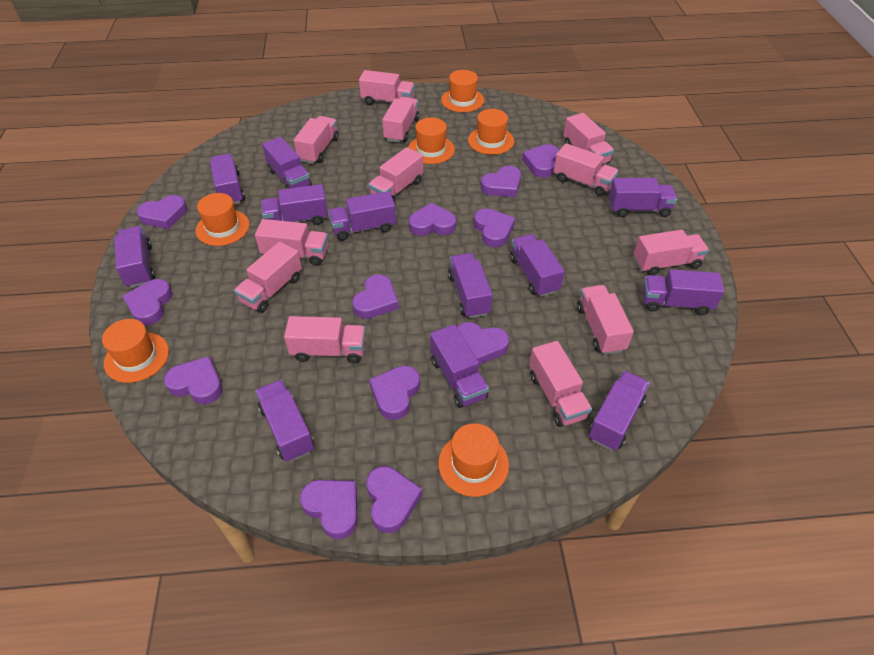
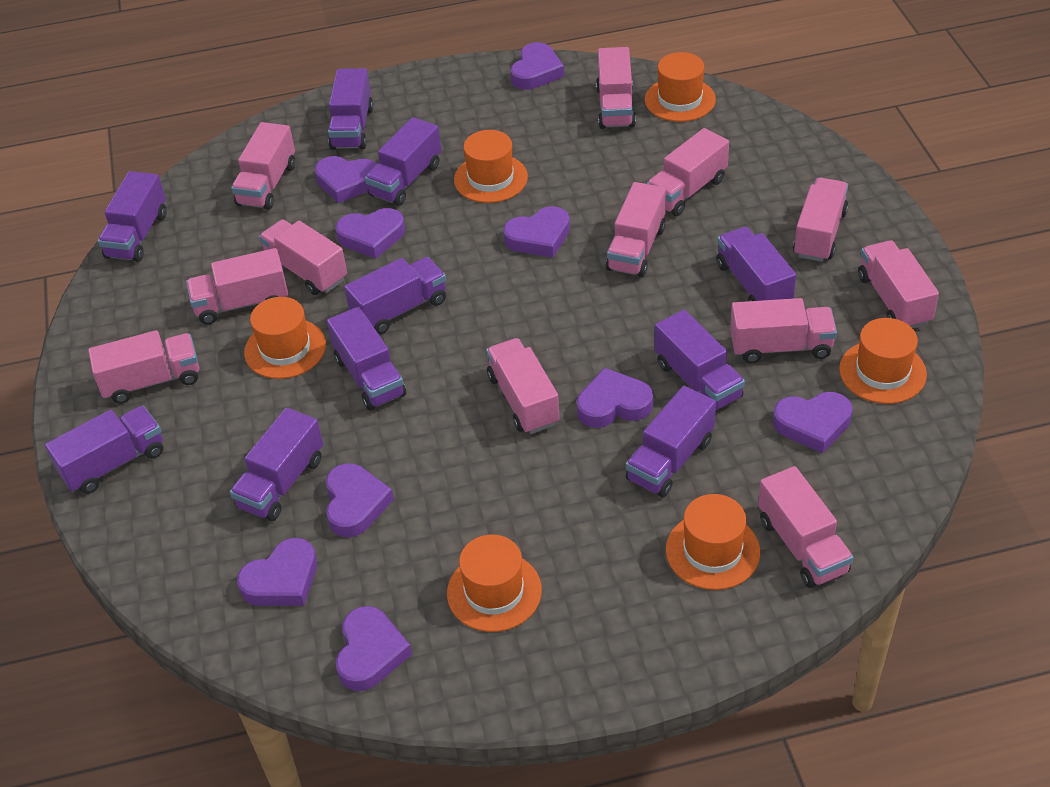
purple heart: 12 -> 9
purple truck: 12 -> 10

